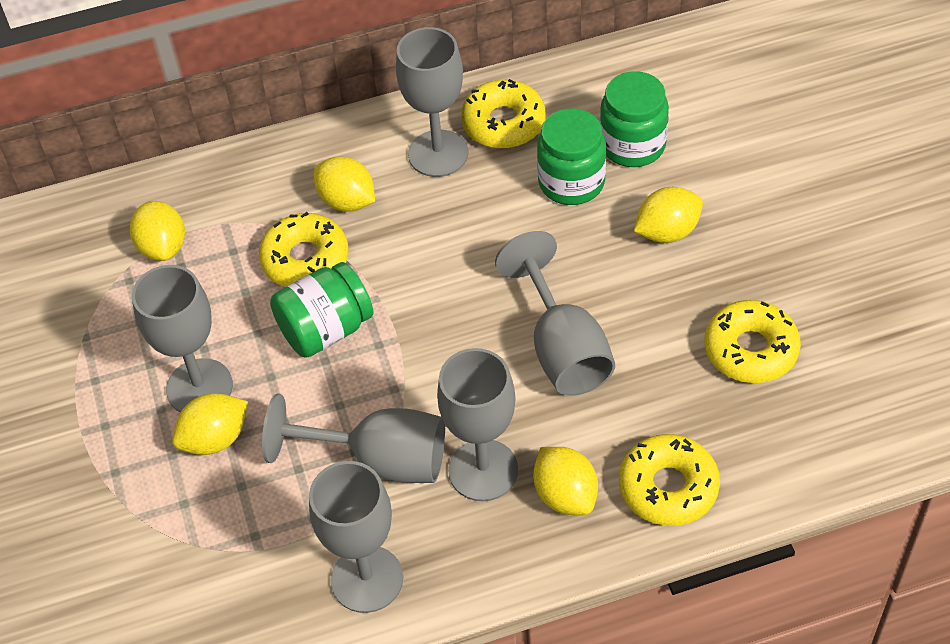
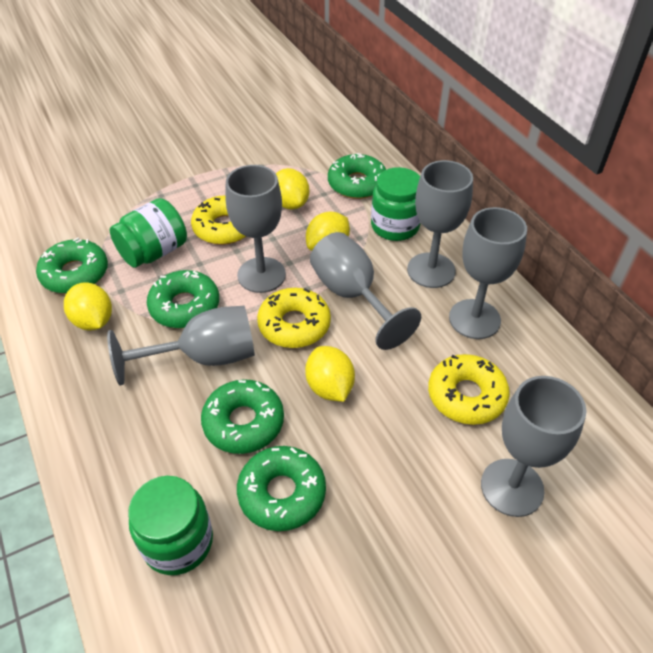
green donut: 0 -> 5
yellow donut: 4 -> 3
yellow lemon: 5 -> 4

